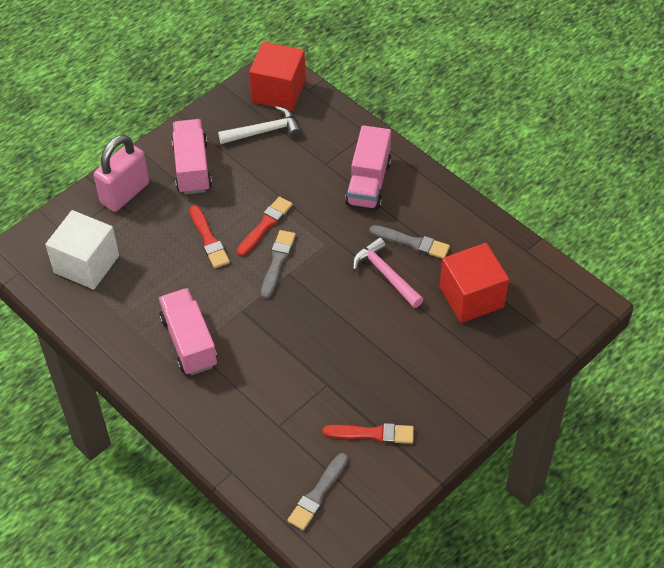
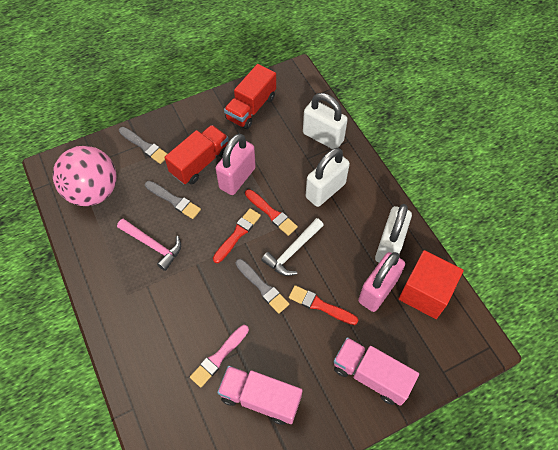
pink ball: 0 -> 1
pink brush: 0 -> 1
pink padlock: 1 -> 2
pink truck: 3 -> 2
red cube: 2 -> 1
red truck: 0 -> 2
white cube: 1 -> 0
white padlock: 0 -> 3

